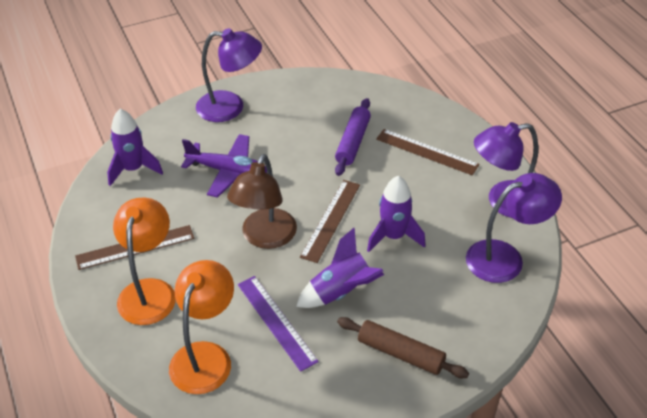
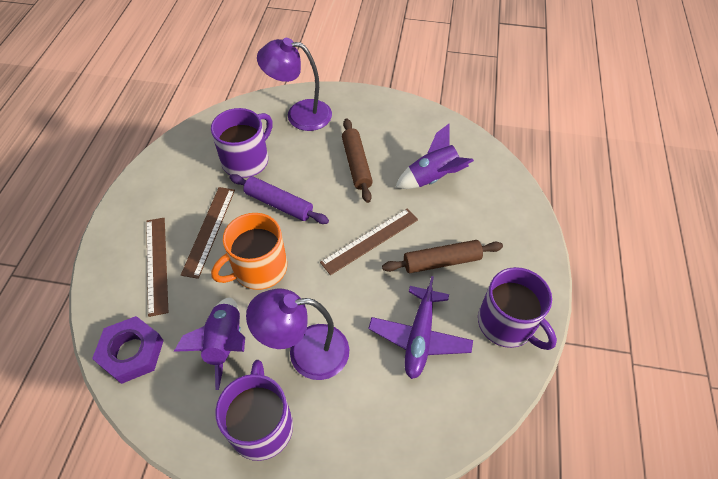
brown lamp: 1 -> 0
brown rolling pin: 1 -> 2
orange lamp: 2 -> 0
orange mug: 0 -> 1
purple lamp: 3 -> 2
purple mug: 0 -> 3
purple nut: 0 -> 1
purple rocket: 3 -> 2
purple ruler: 1 -> 0

